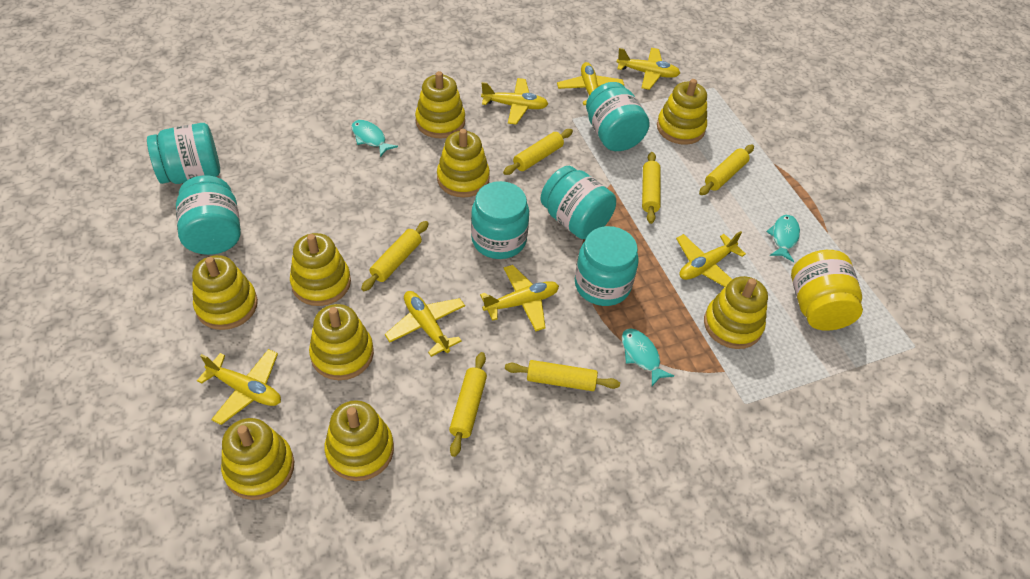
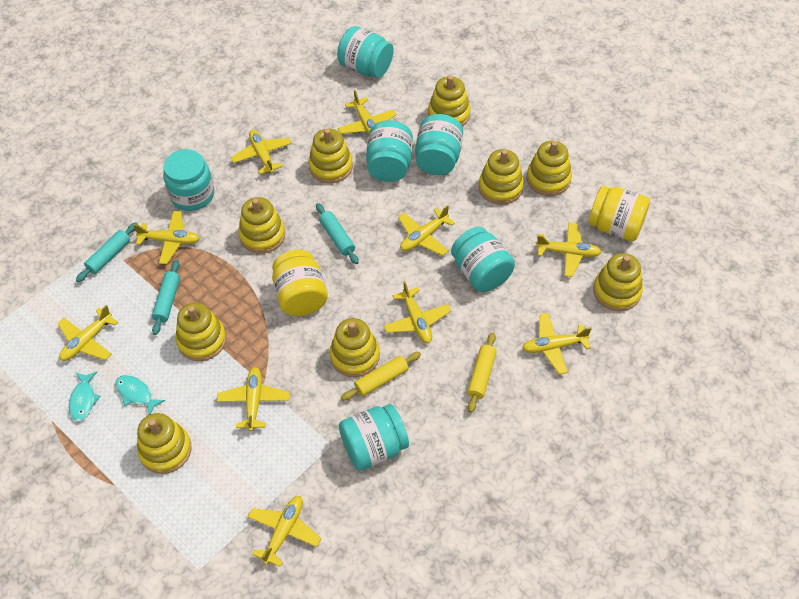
turquoise fish: 3 -> 2
turquoise rolling pin: 0 -> 3
yellow jar: 1 -> 2
yellow plane: 7 -> 10
yellow rolling pin: 6 -> 2

